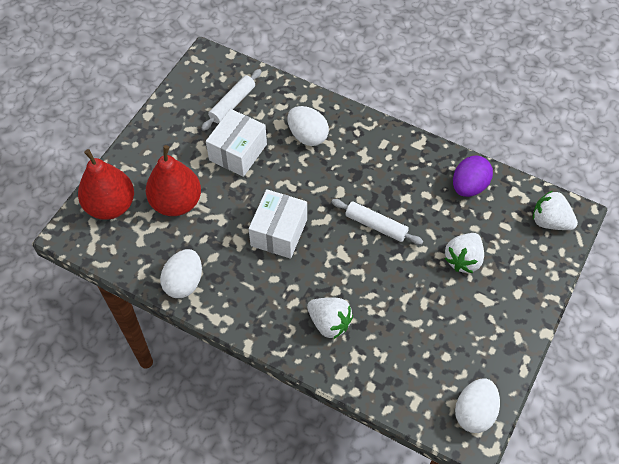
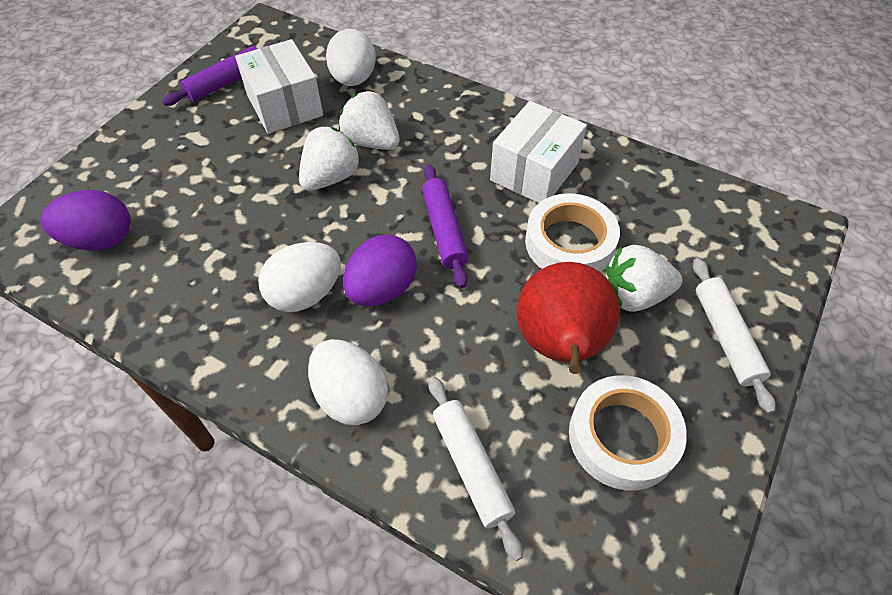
purple egg: 1 -> 2
purple rolling pin: 0 -> 2
red pear: 2 -> 1
white tape: 0 -> 2

